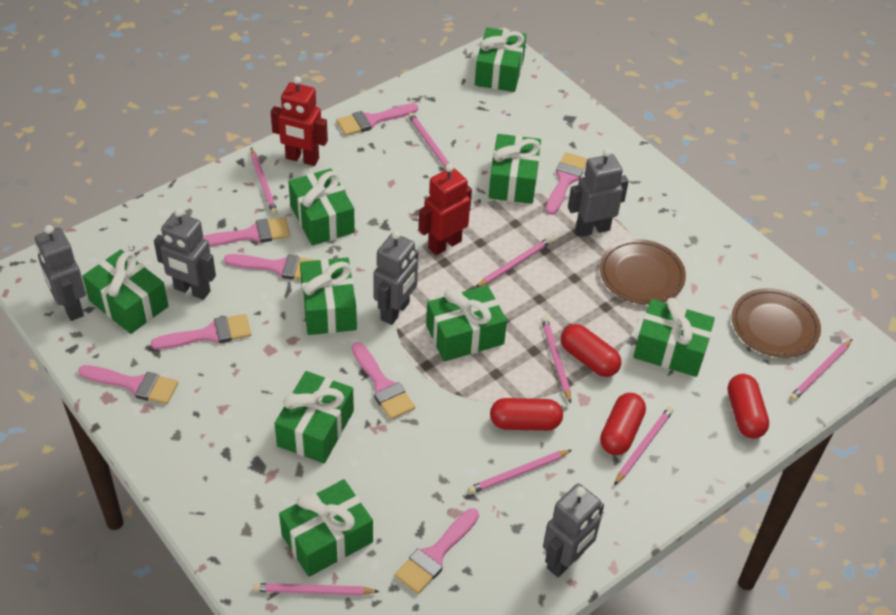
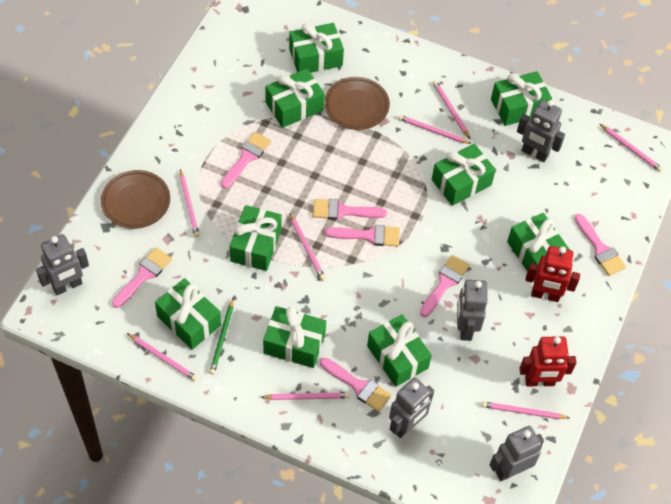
green pencil: 0 -> 1
pink brush: 8 -> 7
red capsule: 4 -> 0

